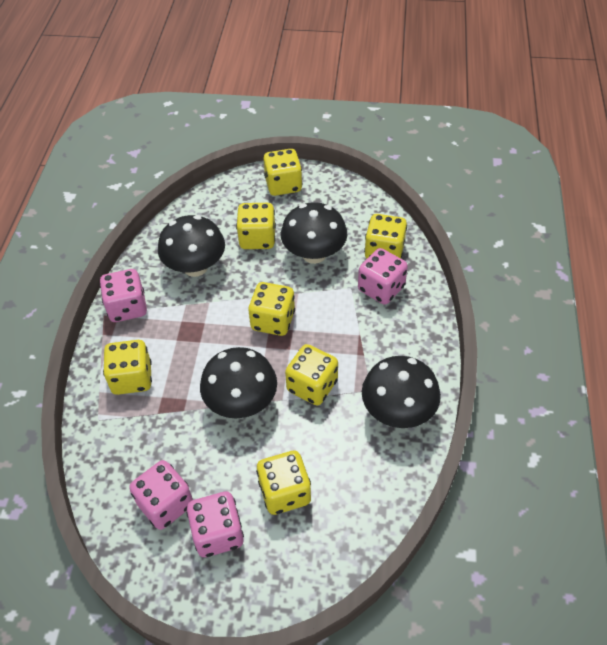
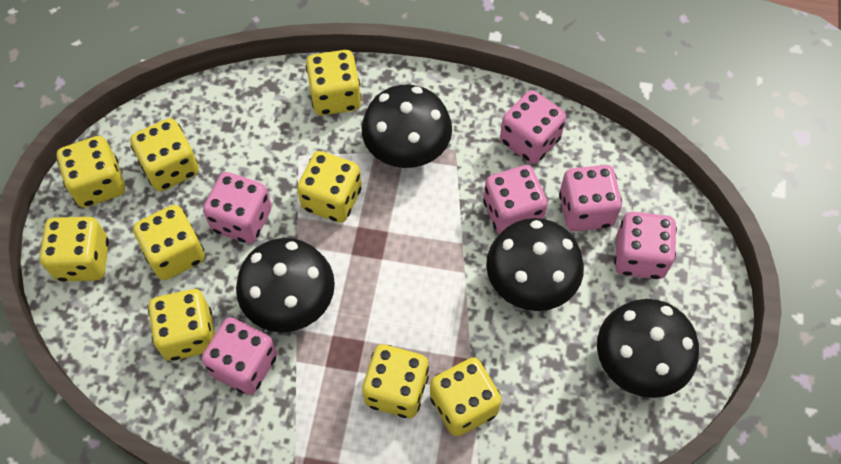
pink dice: 4 -> 6
yellow dice: 7 -> 9

